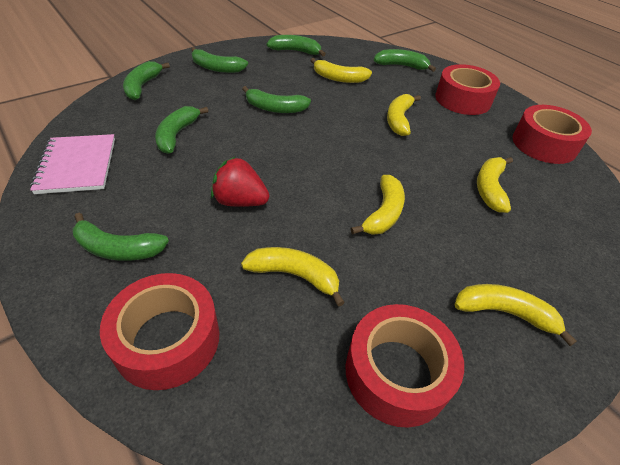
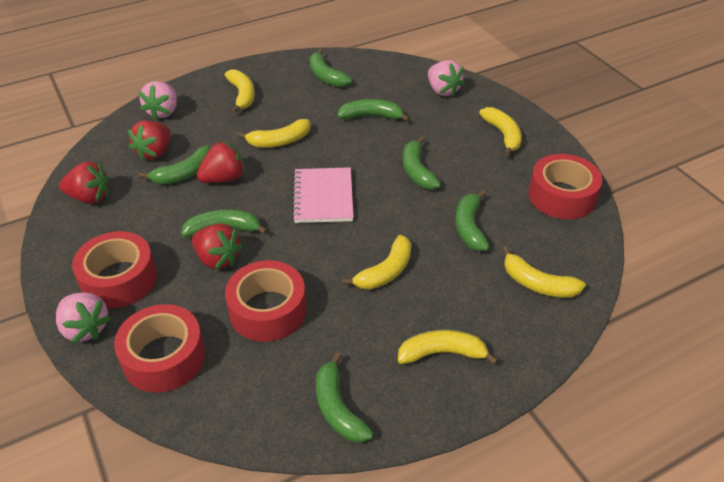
pink strawberry: 0 -> 3
red strawberry: 1 -> 4

